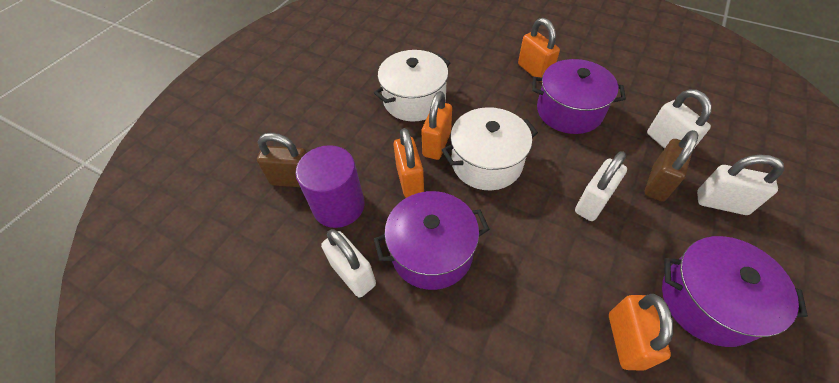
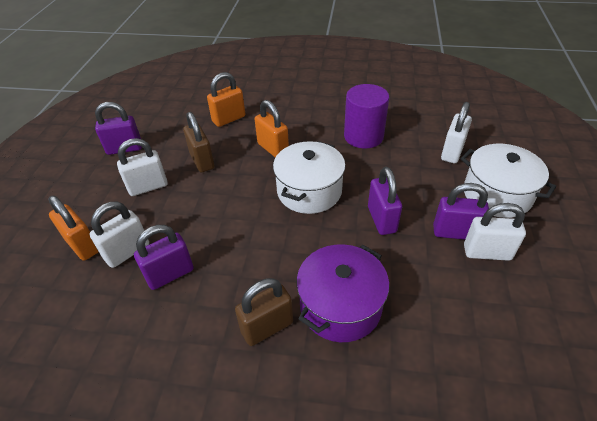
orange padlock: 4 -> 3
purple padlock: 0 -> 4
purple pot: 3 -> 1

